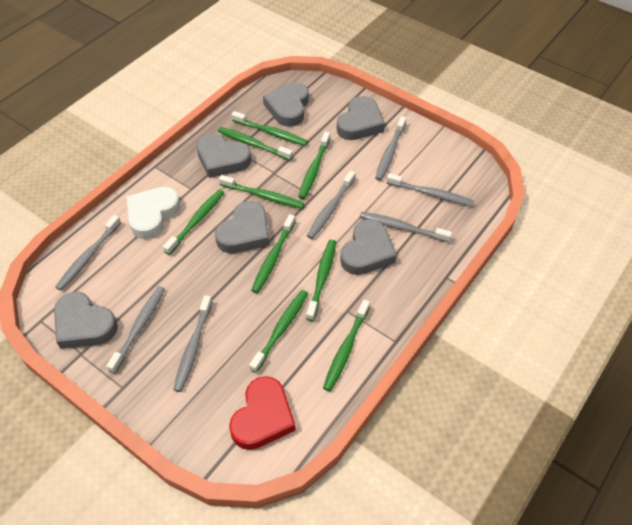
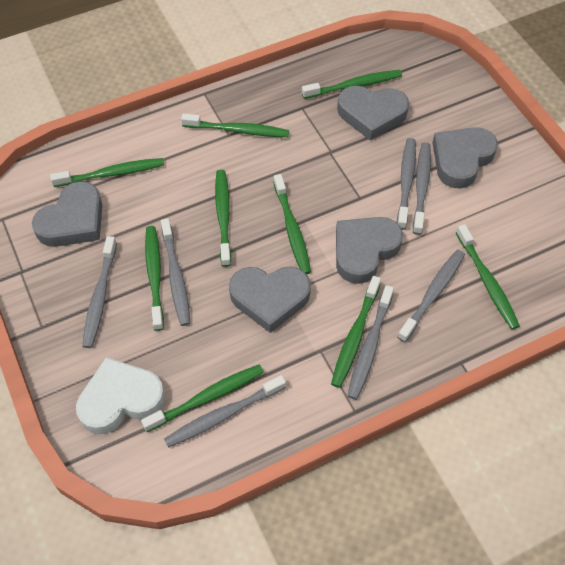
grey heart: 6 -> 5
red heart: 1 -> 0

